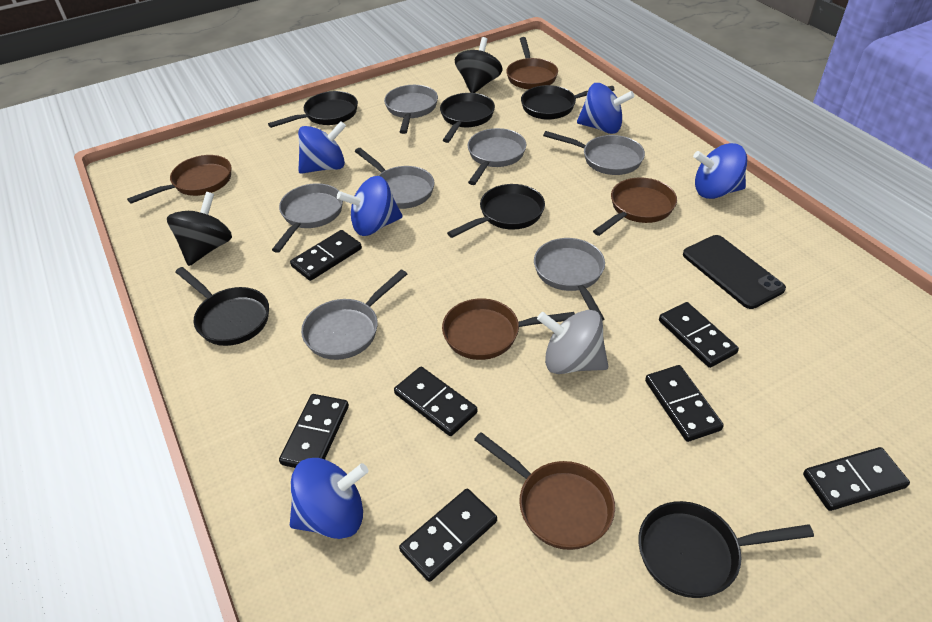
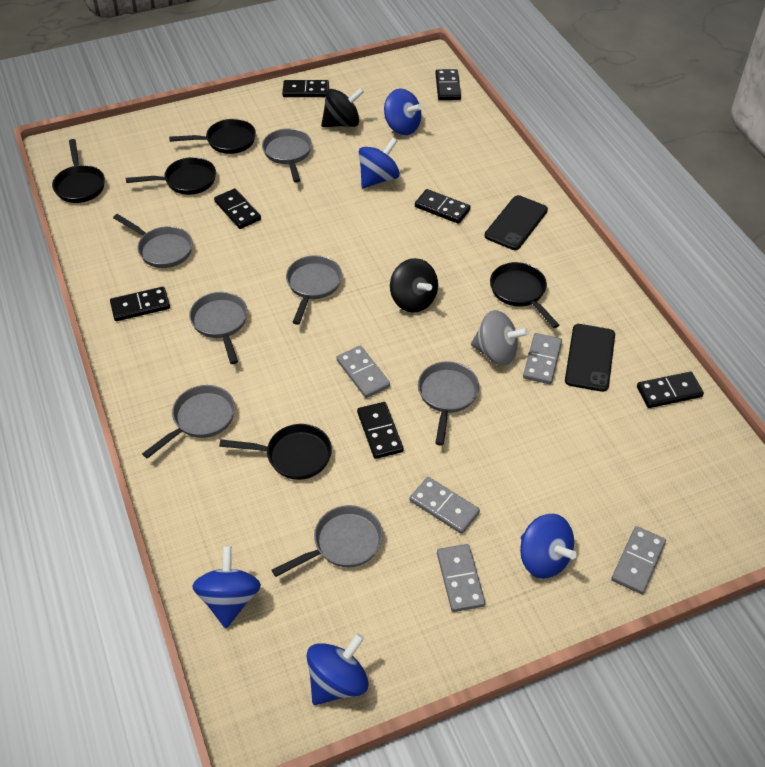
black pan: 6 -> 5
black phone: 1 -> 2
brown pan: 5 -> 0
grey domino: 0 -> 5

